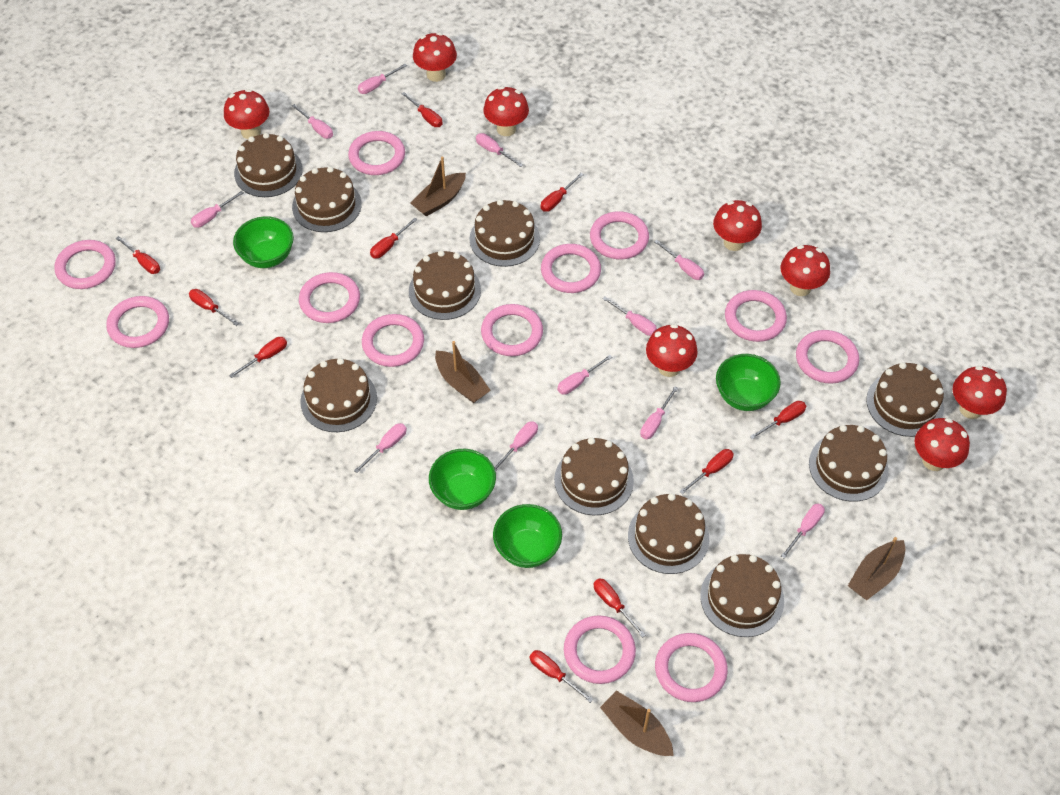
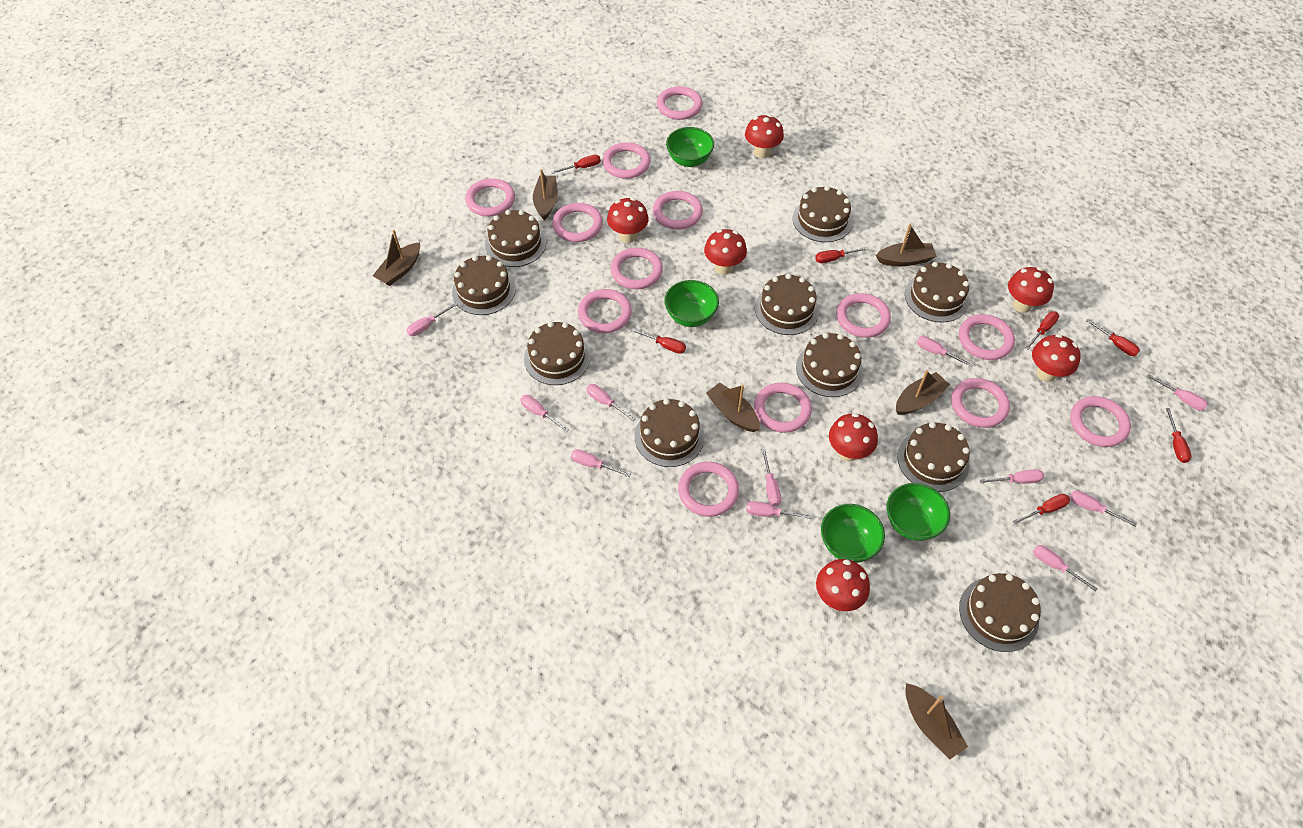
brown boat: 4 -> 6
pink ring: 12 -> 13
red mushroom: 8 -> 7
red screwdriver: 10 -> 7

